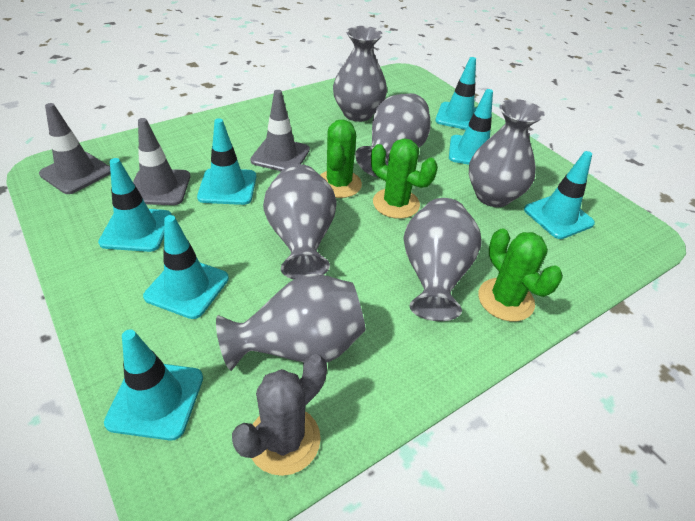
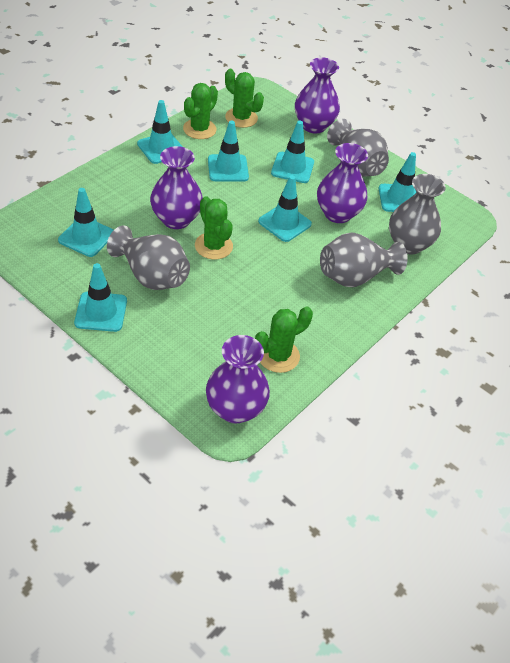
green cactus: 3 -> 4
grey cactus: 1 -> 0
grey traffic cone: 3 -> 0
grey vase: 6 -> 4
purple vase: 0 -> 4

